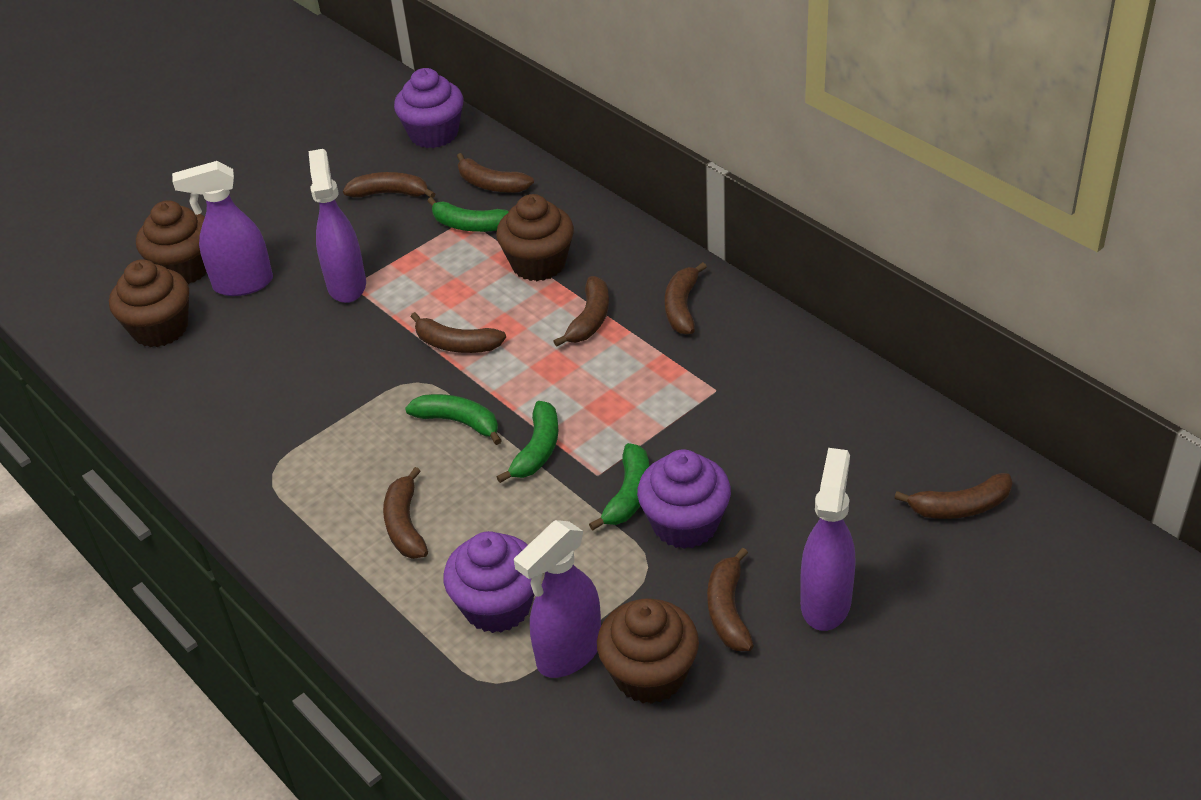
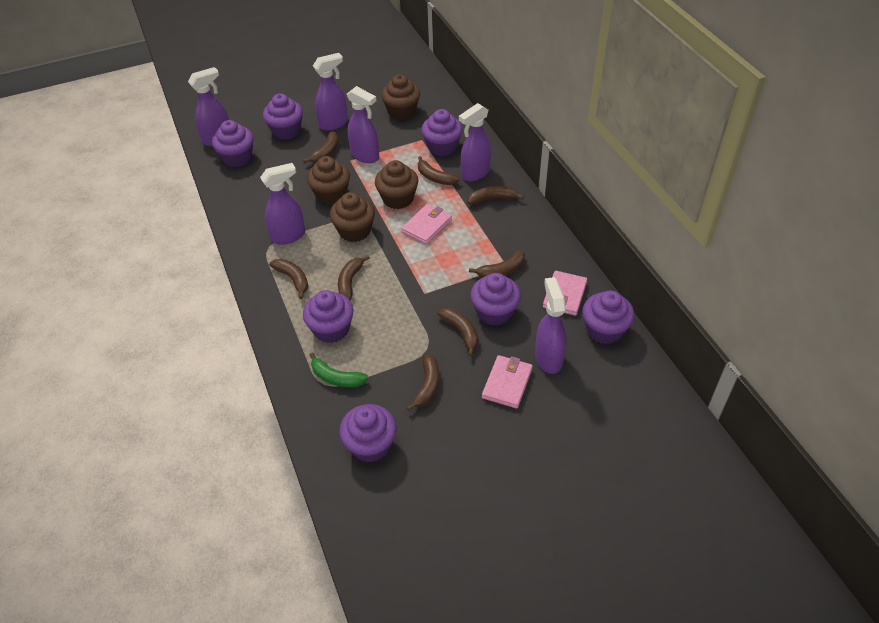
green banana: 4 -> 1
pink wallet: 0 -> 3
purple cupcake: 3 -> 7
purple spray bottle: 4 -> 6

